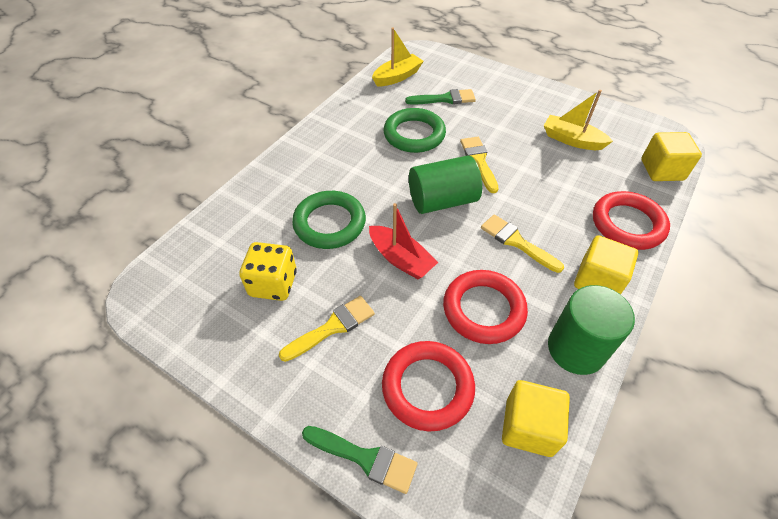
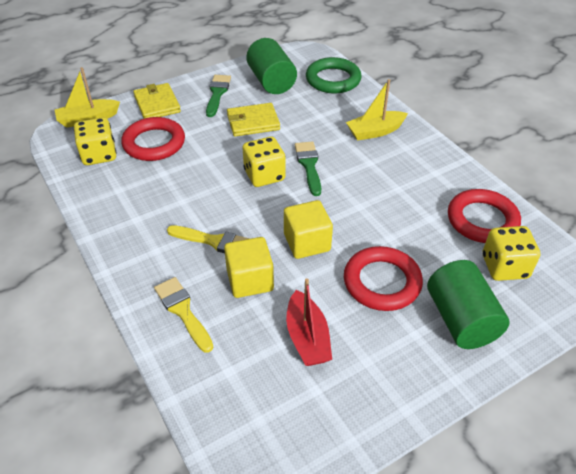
green ring: 2 -> 1
yellow brush: 3 -> 2
yellow cube: 3 -> 2
yellow dice: 1 -> 3
yellow wallet: 0 -> 2

